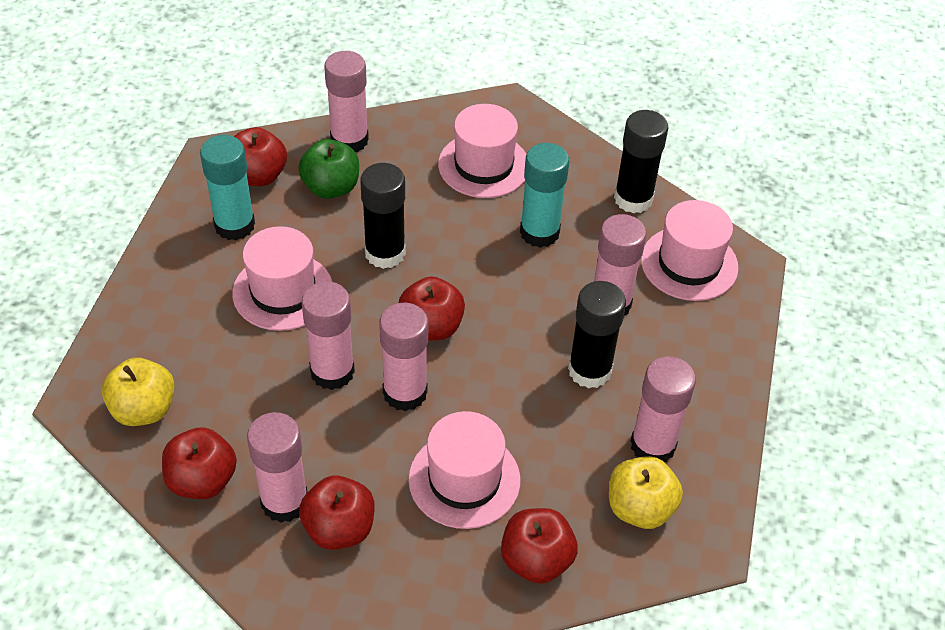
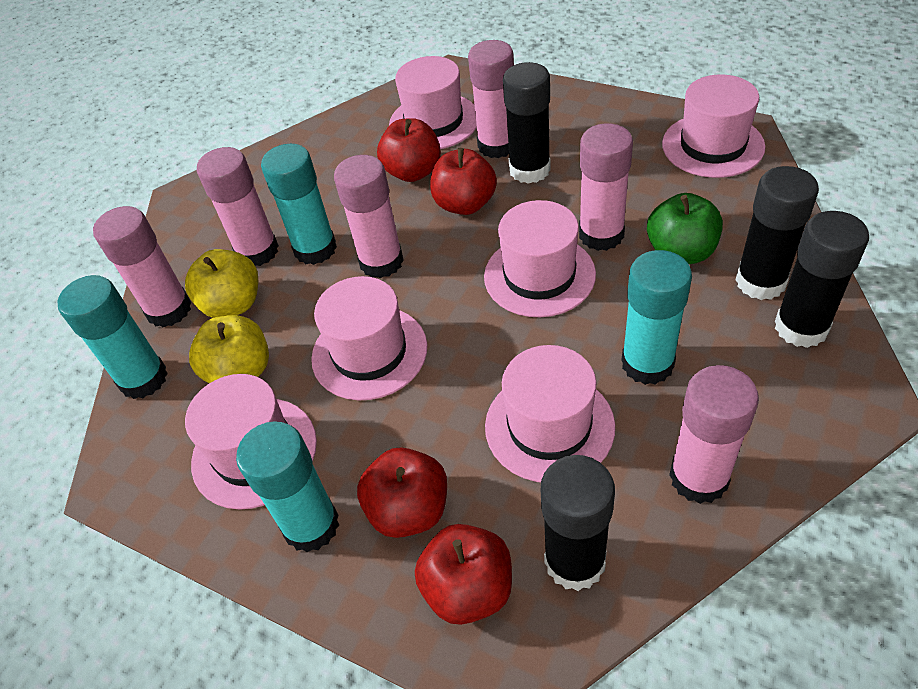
black glue stick: 3 -> 4
pink hat: 4 -> 6
red apple: 5 -> 4
turquoise glue stick: 2 -> 4

